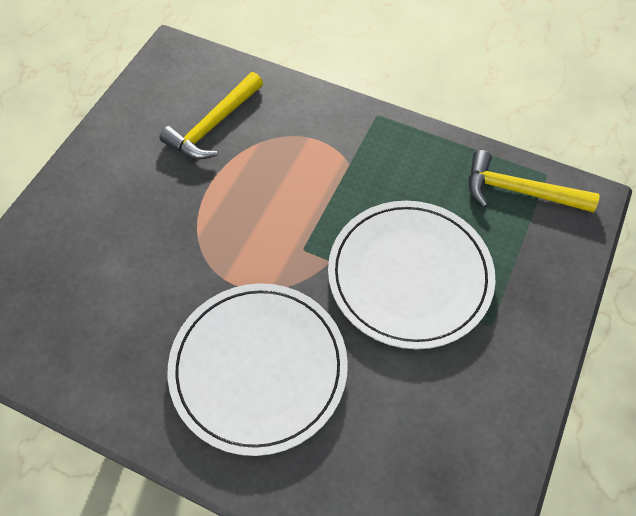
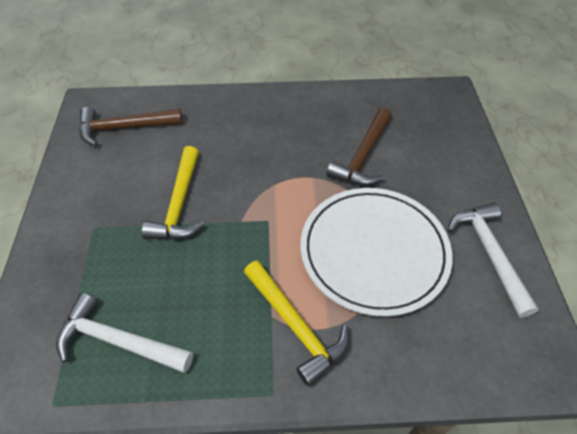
brown hammer: 0 -> 2
white hammer: 0 -> 2
white plate: 2 -> 1

